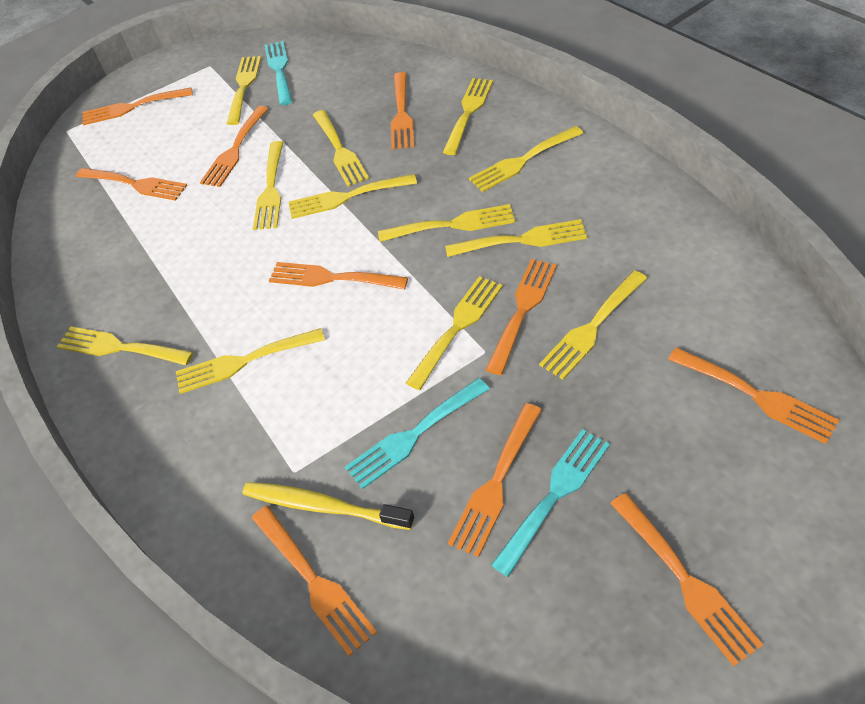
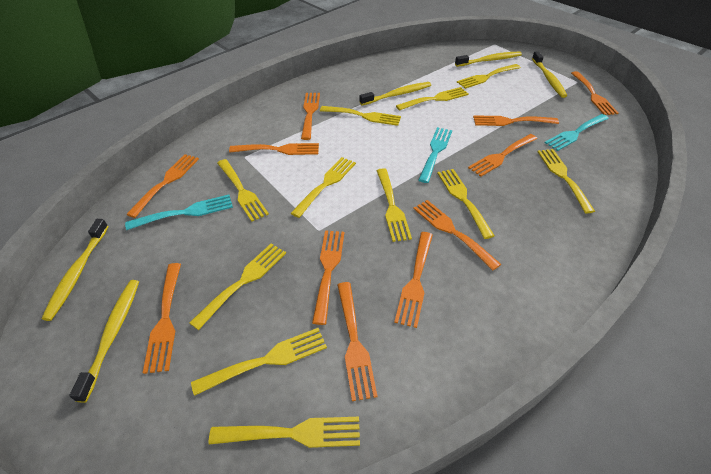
orange fork: 10 -> 11
yellow fork: 12 -> 11
yellow toothbrush: 1 -> 5

